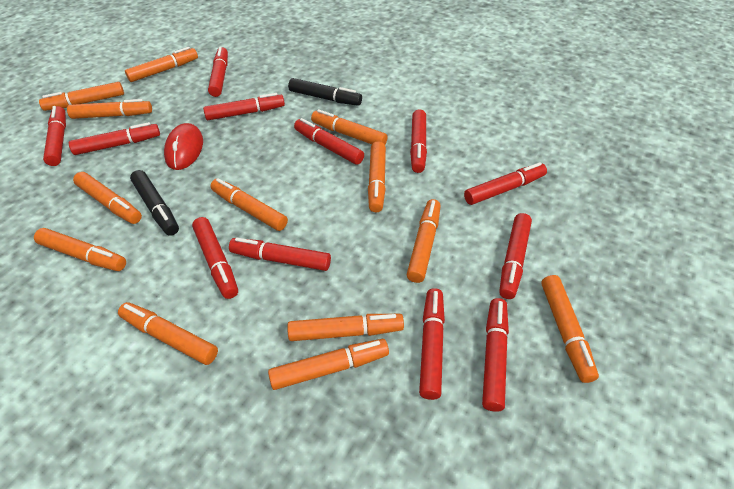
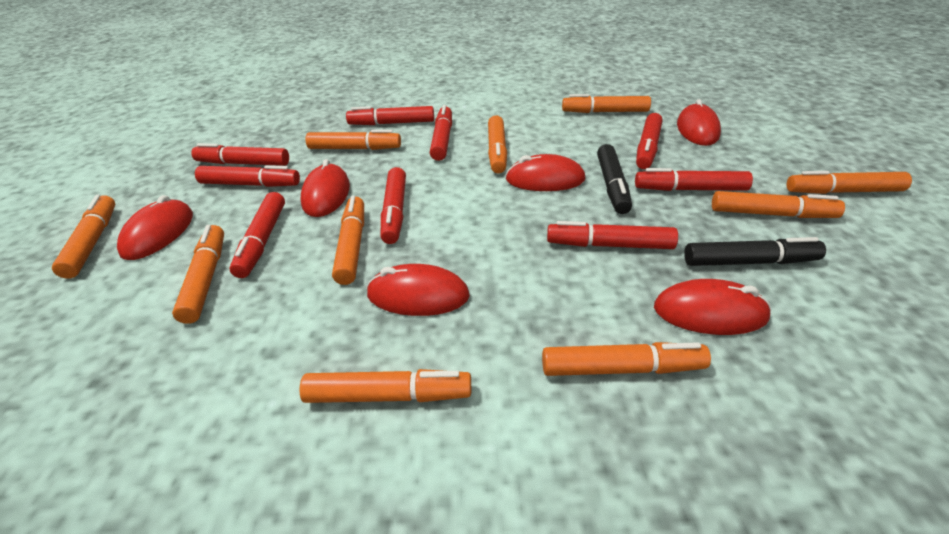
orange marker: 13 -> 10
red marker: 12 -> 9
red mouse: 1 -> 6

